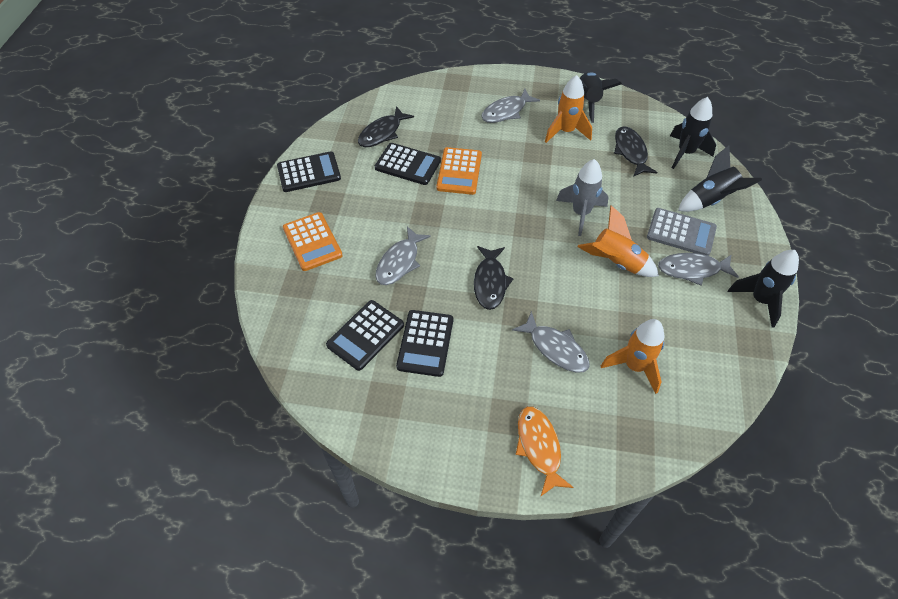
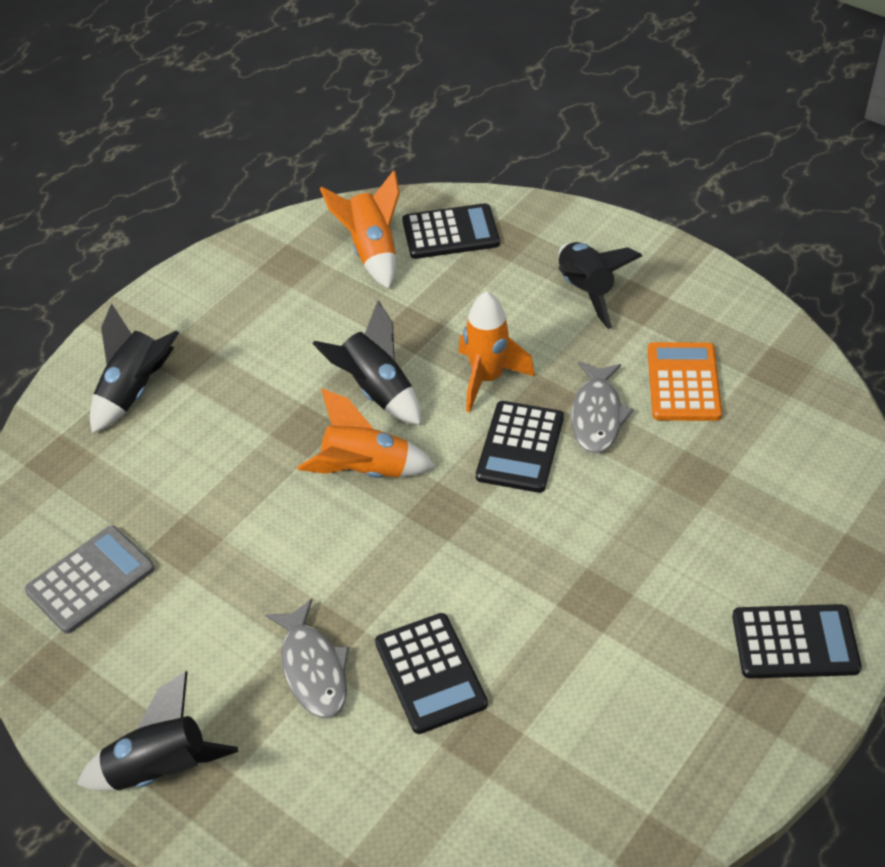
black fish: 3 -> 0
grey fish: 4 -> 2
grey rocket: 1 -> 0
orange calculator: 2 -> 1
orange fish: 1 -> 0

